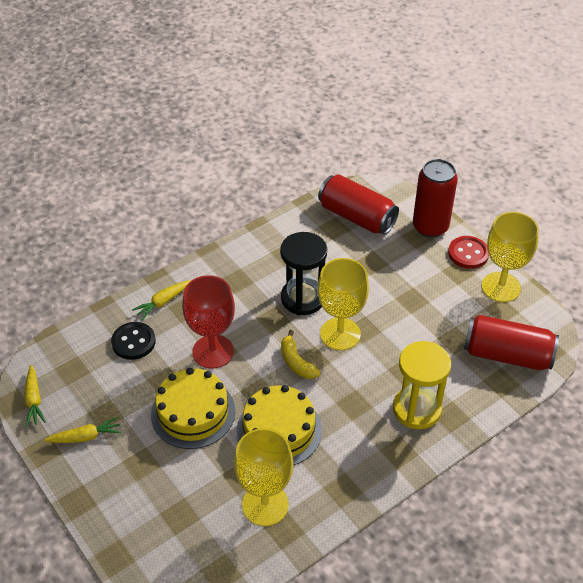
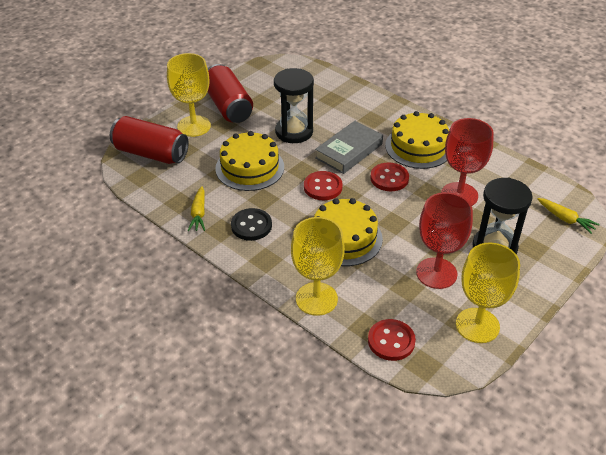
black hourglass: 1 -> 2
grey book: 0 -> 1
red button: 1 -> 3
red can: 3 -> 2
red goblet: 1 -> 2
yellow banana: 1 -> 0
yellow cake: 2 -> 3
yellow carrot: 3 -> 2
yellow hourglass: 1 -> 0

